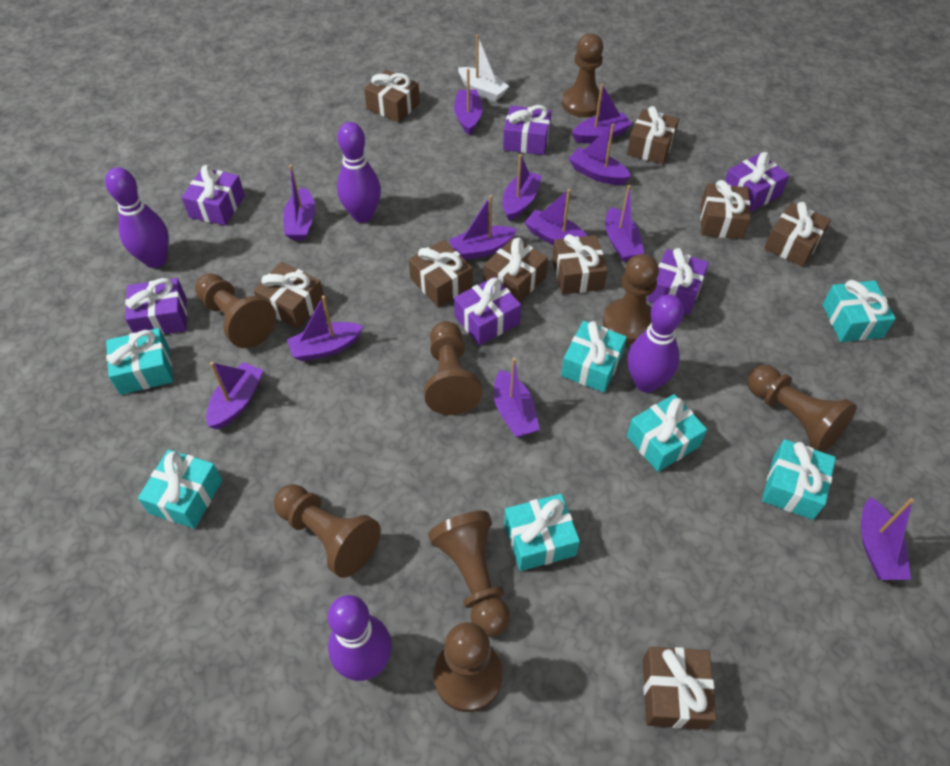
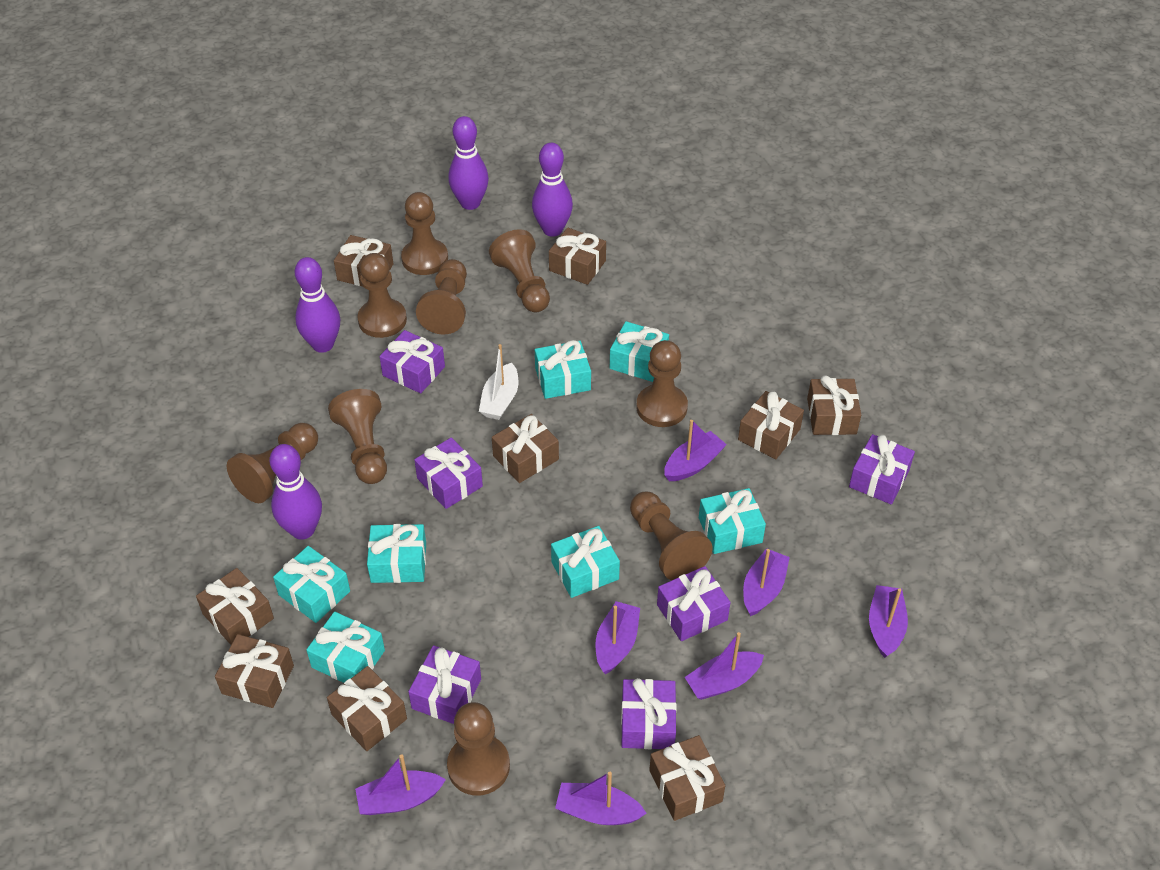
brown pawn: 8 -> 9
purple boat: 12 -> 7

